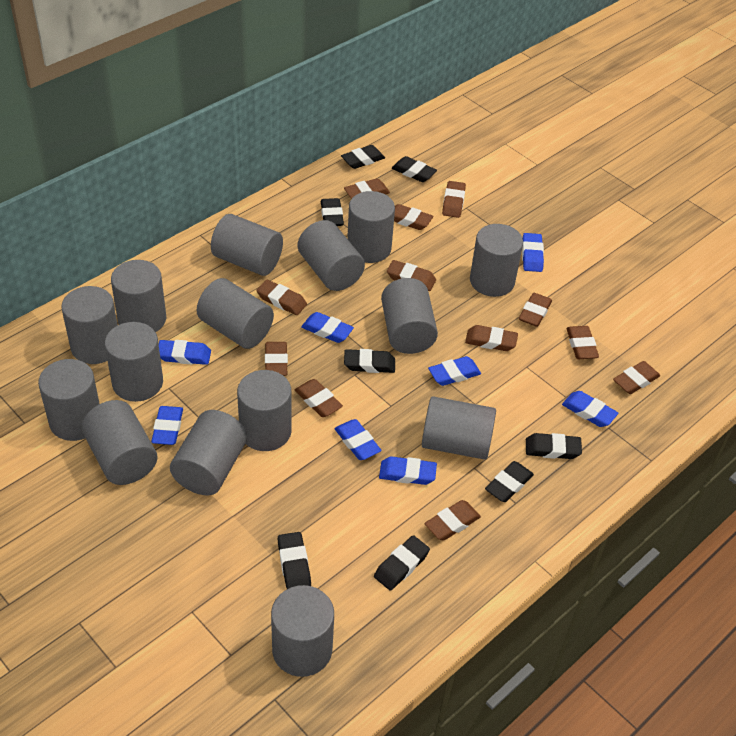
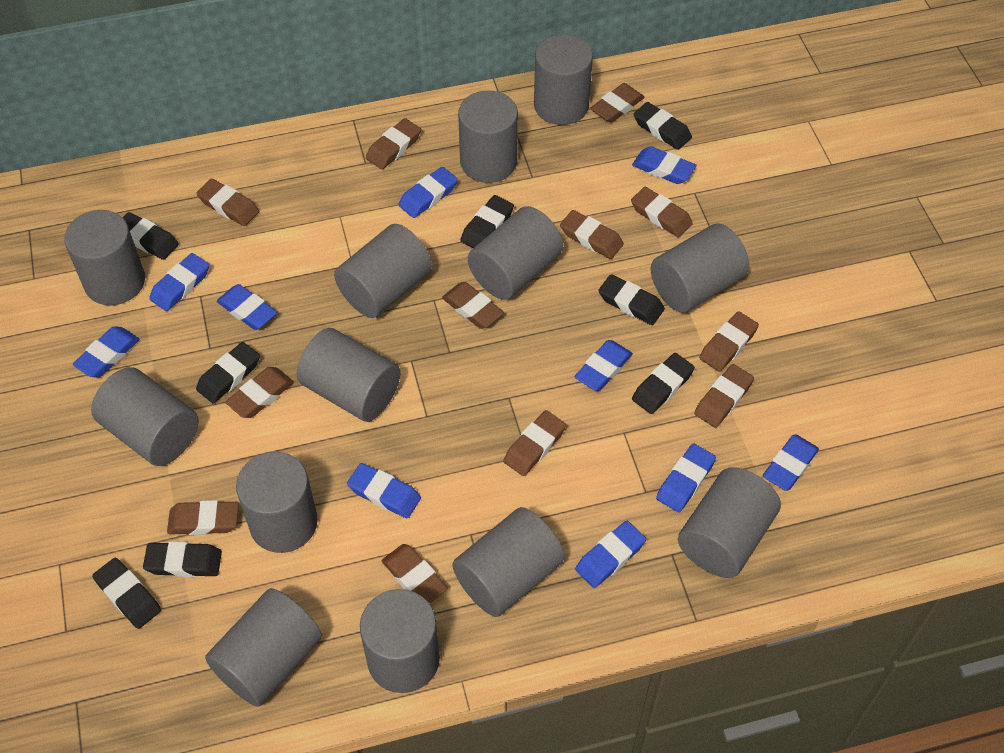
blue eraser: 8 -> 10
grey cylinder: 15 -> 13

